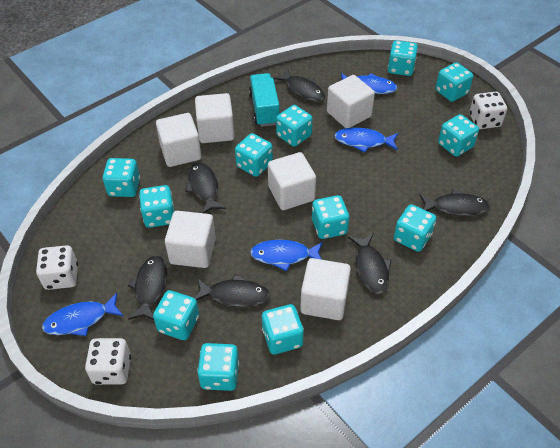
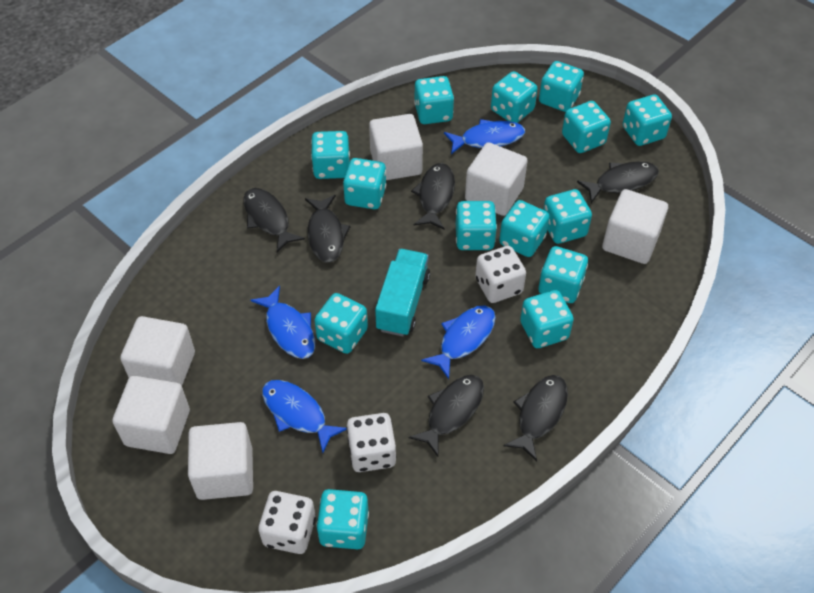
turquoise dice: 12 -> 14

